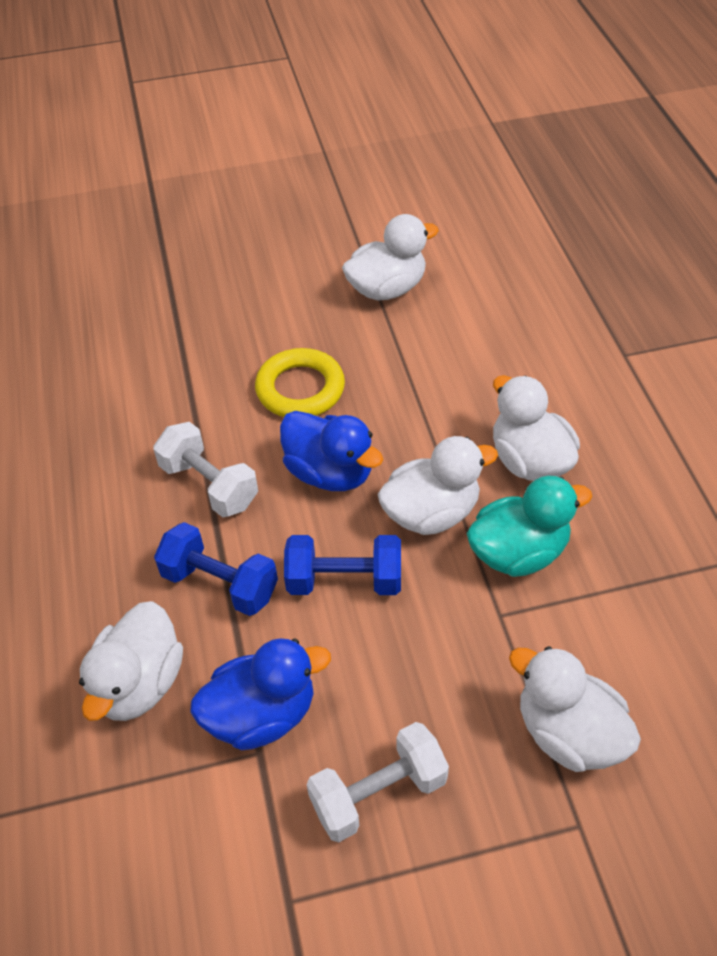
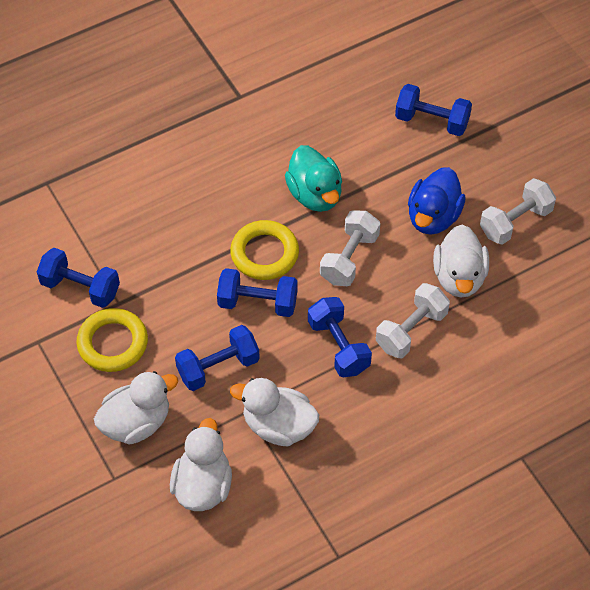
blue duck: 2 -> 1
blue dumbbell: 2 -> 5
white duck: 5 -> 4
white dumbbell: 2 -> 3
yellow ring: 1 -> 2

